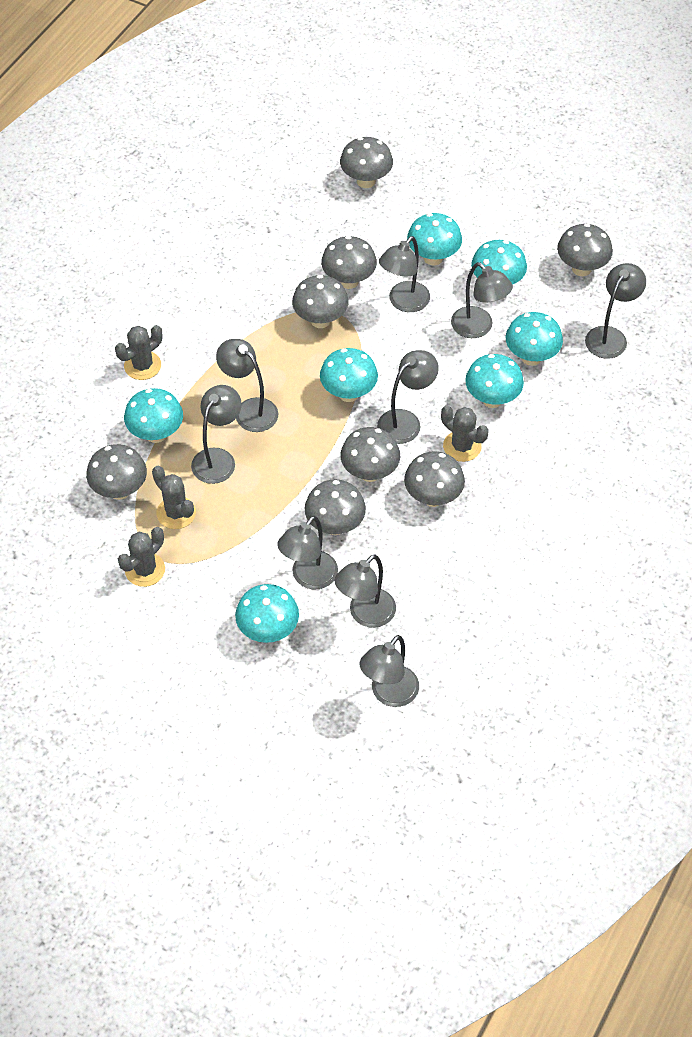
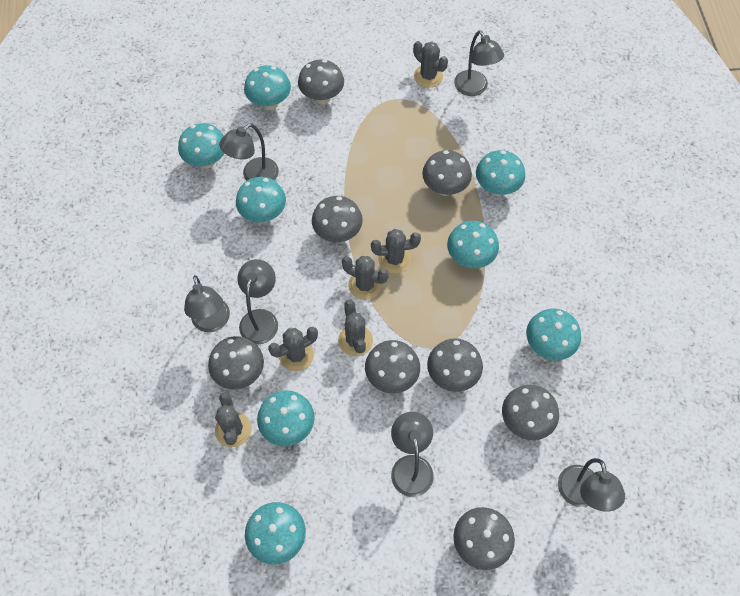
grey cactus: 4 -> 6
grey lamp: 9 -> 6
turquoise mushroom: 7 -> 8

